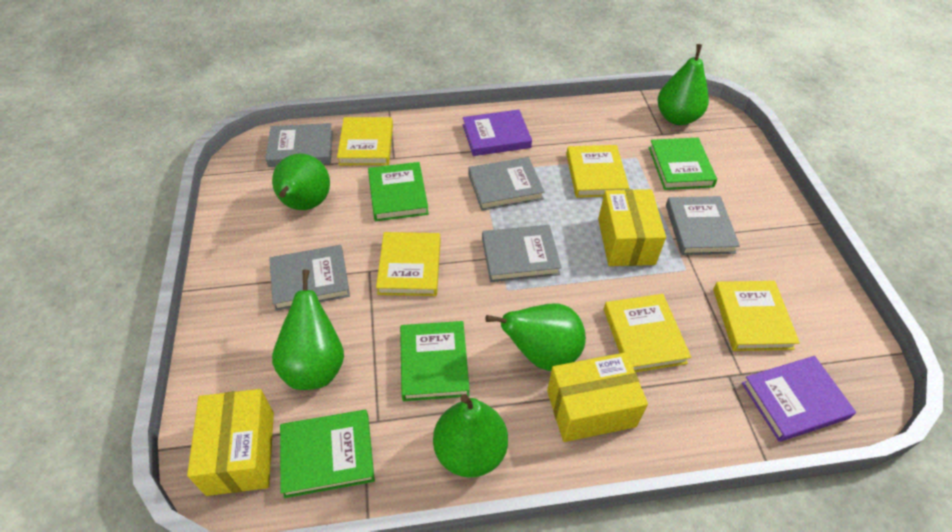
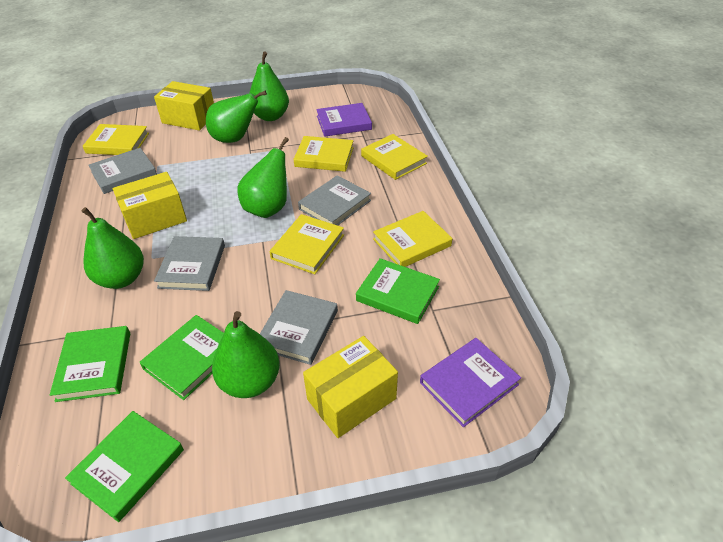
grey book: 5 -> 4

